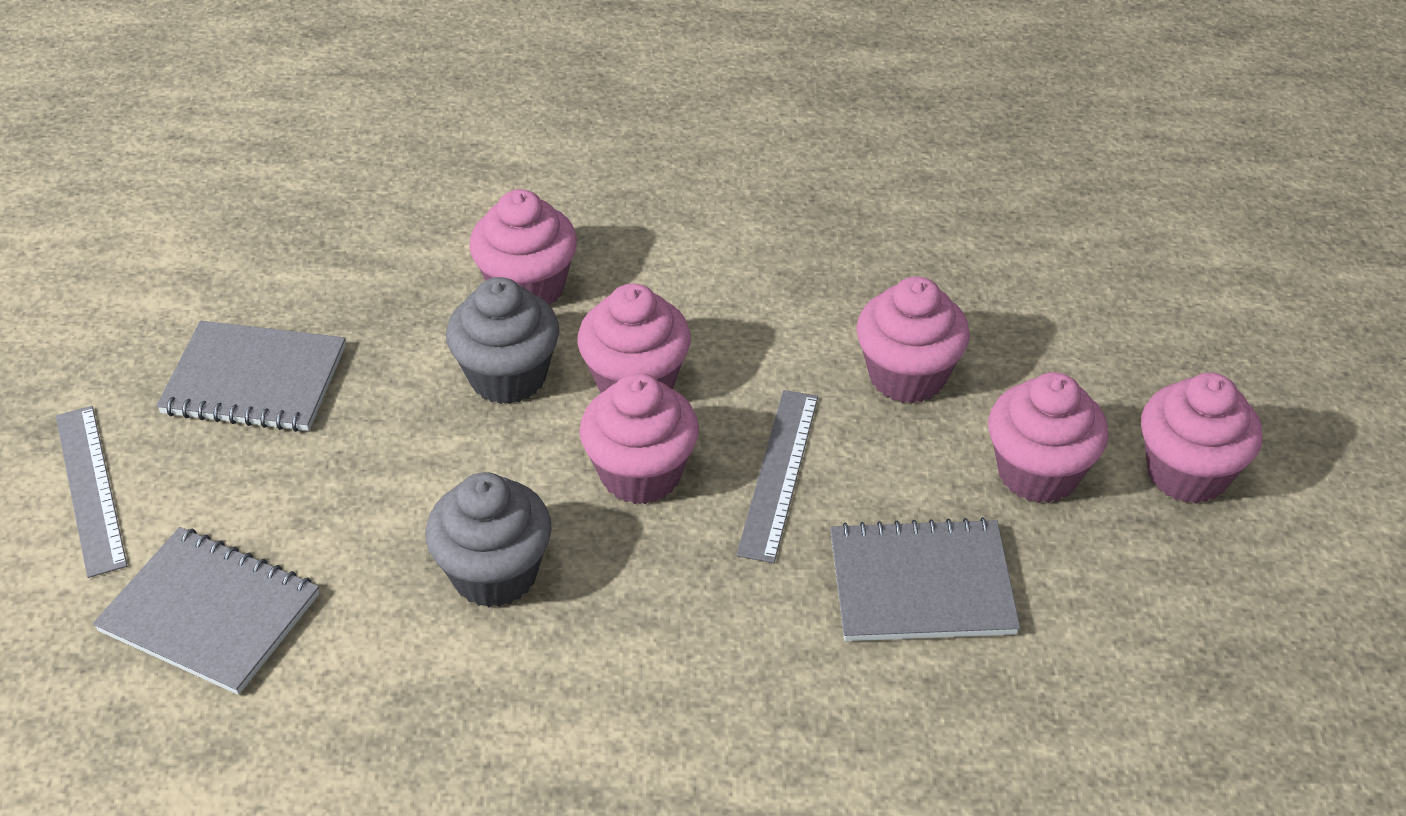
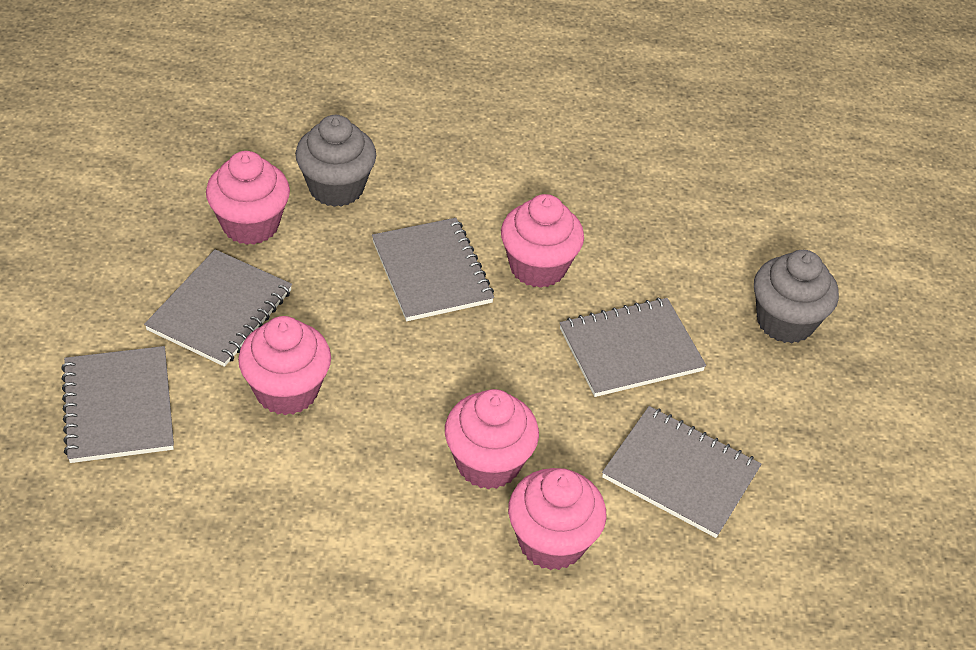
grey notebook: 3 -> 5
grey ruler: 2 -> 0
pink cupcake: 6 -> 5

